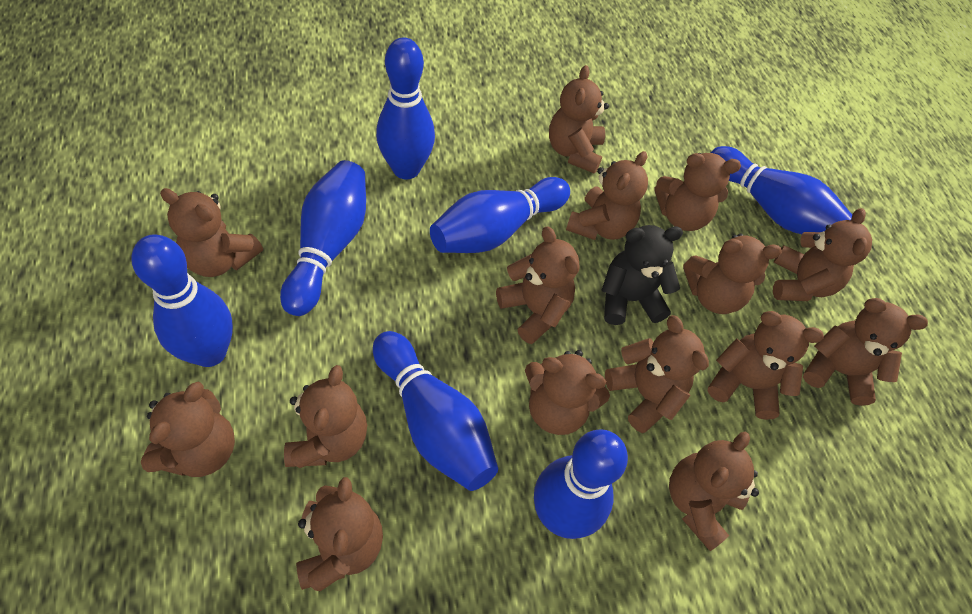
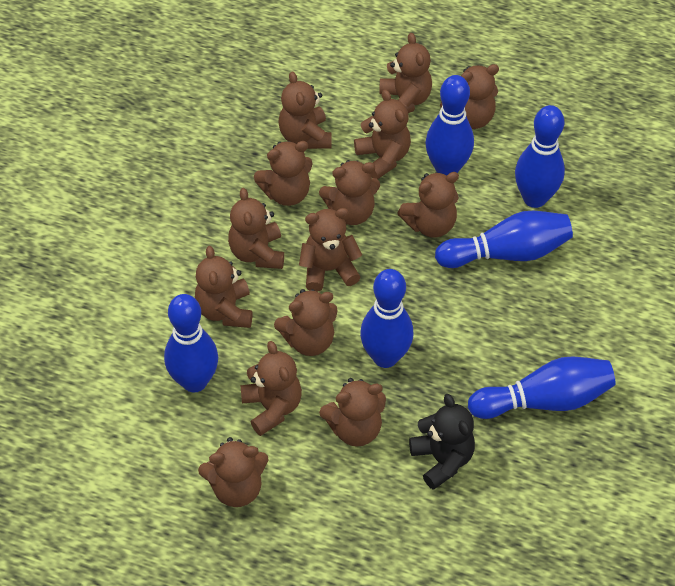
blue bowling pin: 7 -> 6
brown teddy bear: 15 -> 14

